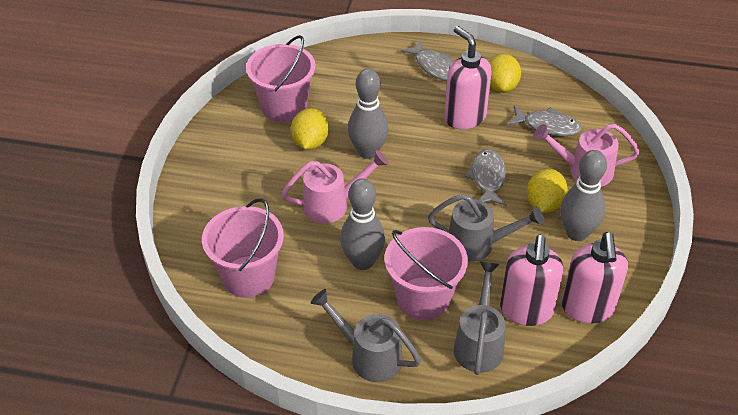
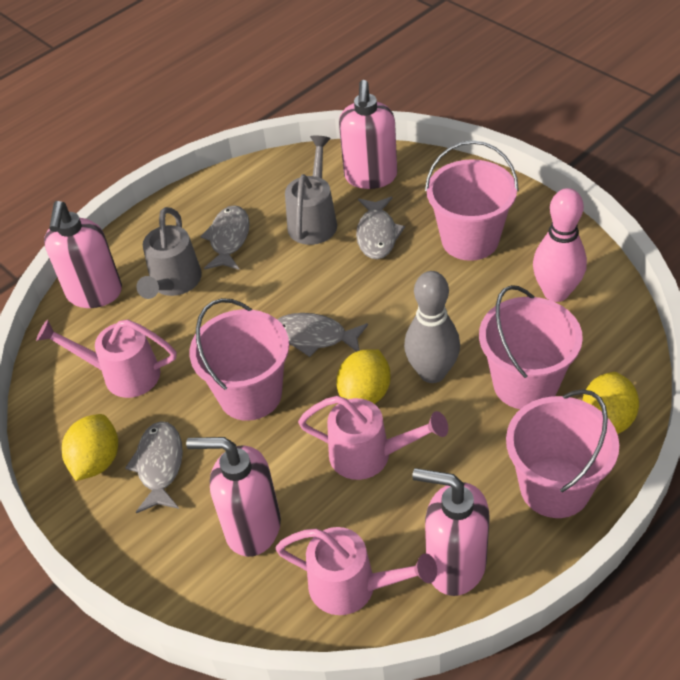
grey bowling pin: 3 -> 1
grey fish: 3 -> 4
grey watering can: 3 -> 2
pink bowling pin: 0 -> 1
pink bucket: 3 -> 4
pink soap dispenser: 3 -> 4
pink watering can: 2 -> 3

